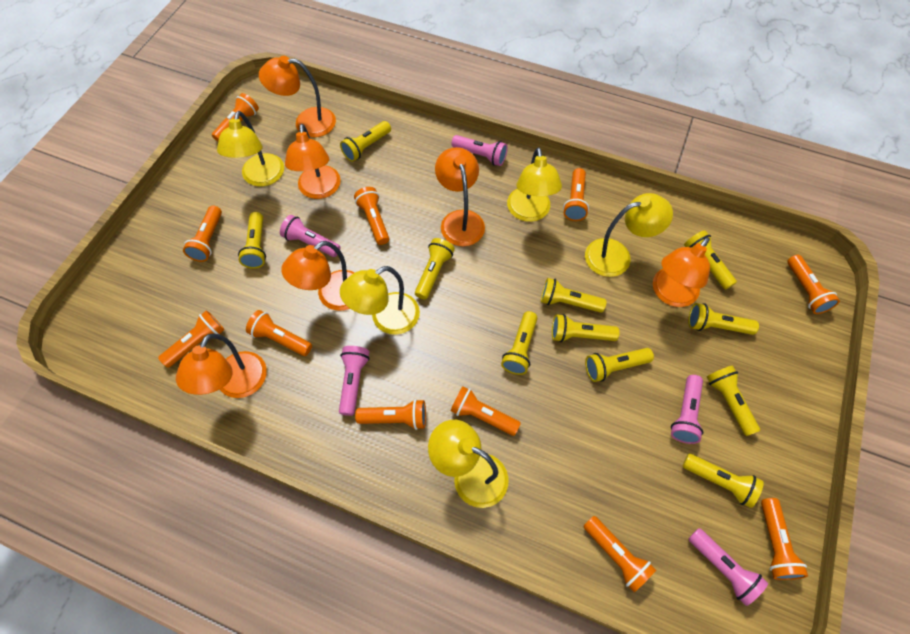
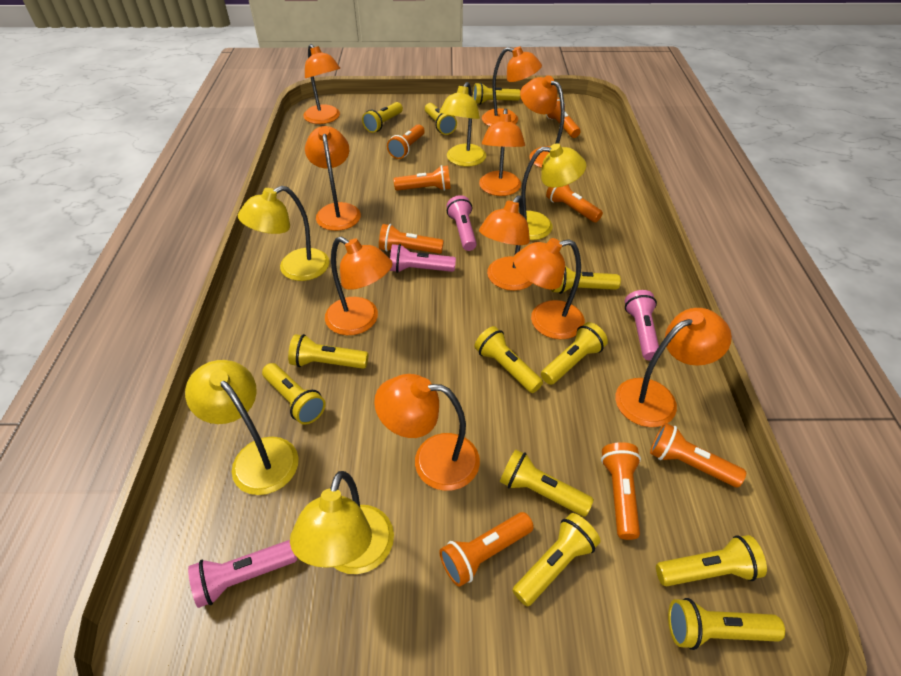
orange flashlight: 11 -> 8
orange lamp: 6 -> 10
pink flashlight: 5 -> 4
yellow flashlight: 11 -> 12

